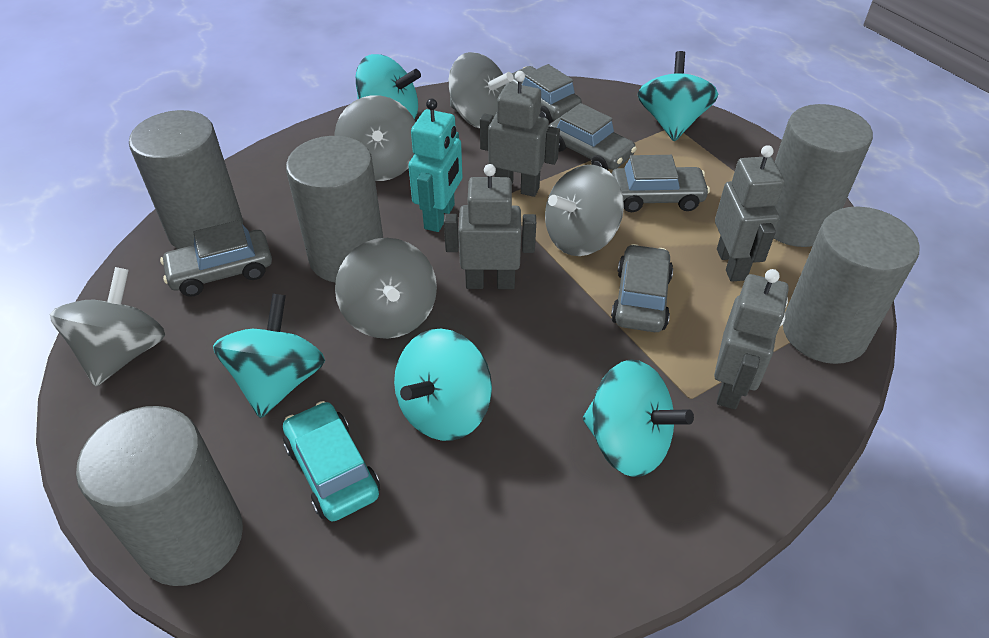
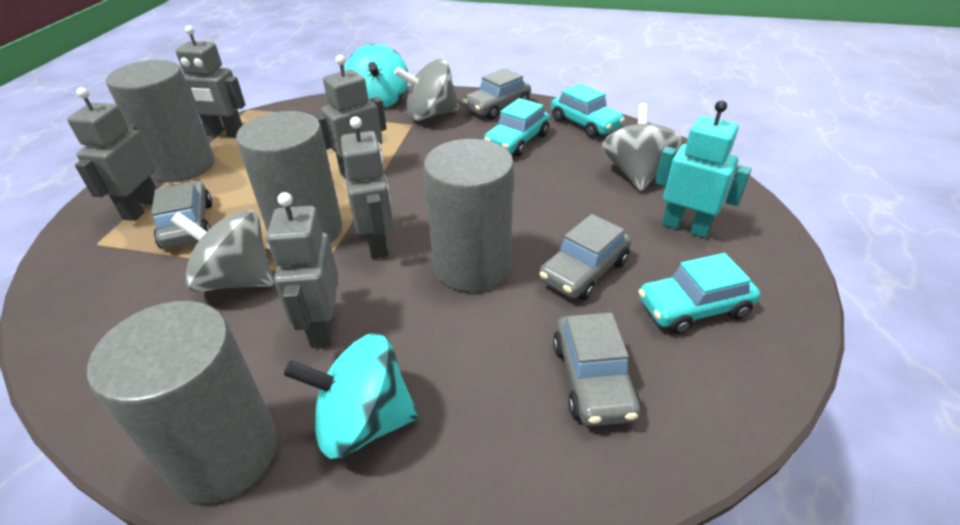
grey car: 5 -> 4
grey cylinder: 5 -> 4
grey robot: 4 -> 5
grey spinning top: 5 -> 3
turquoise car: 1 -> 3
turquoise spinning top: 5 -> 2

